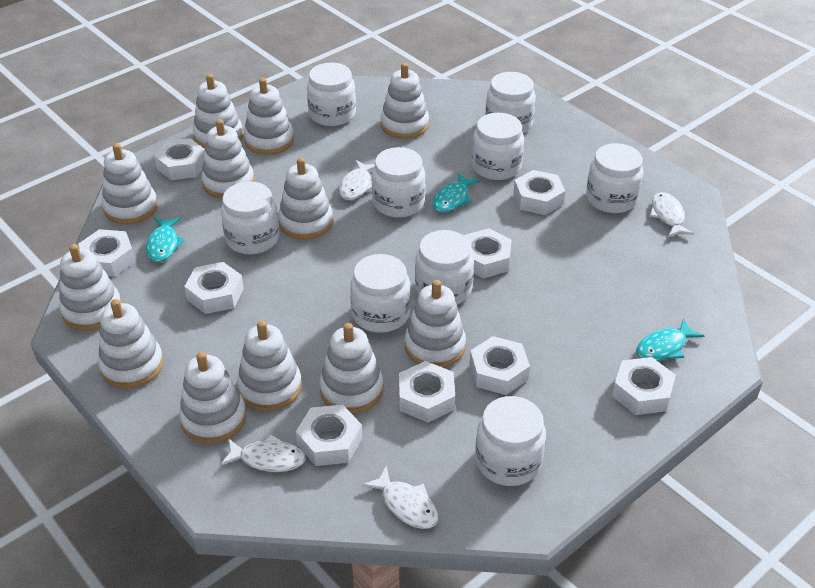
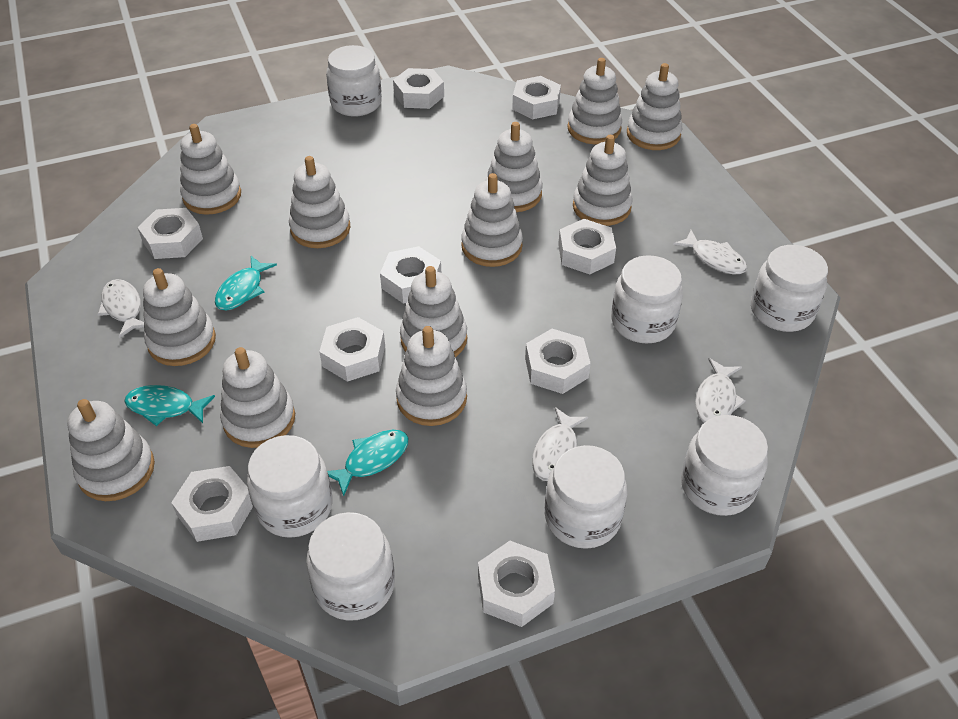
white jar: 9 -> 7

